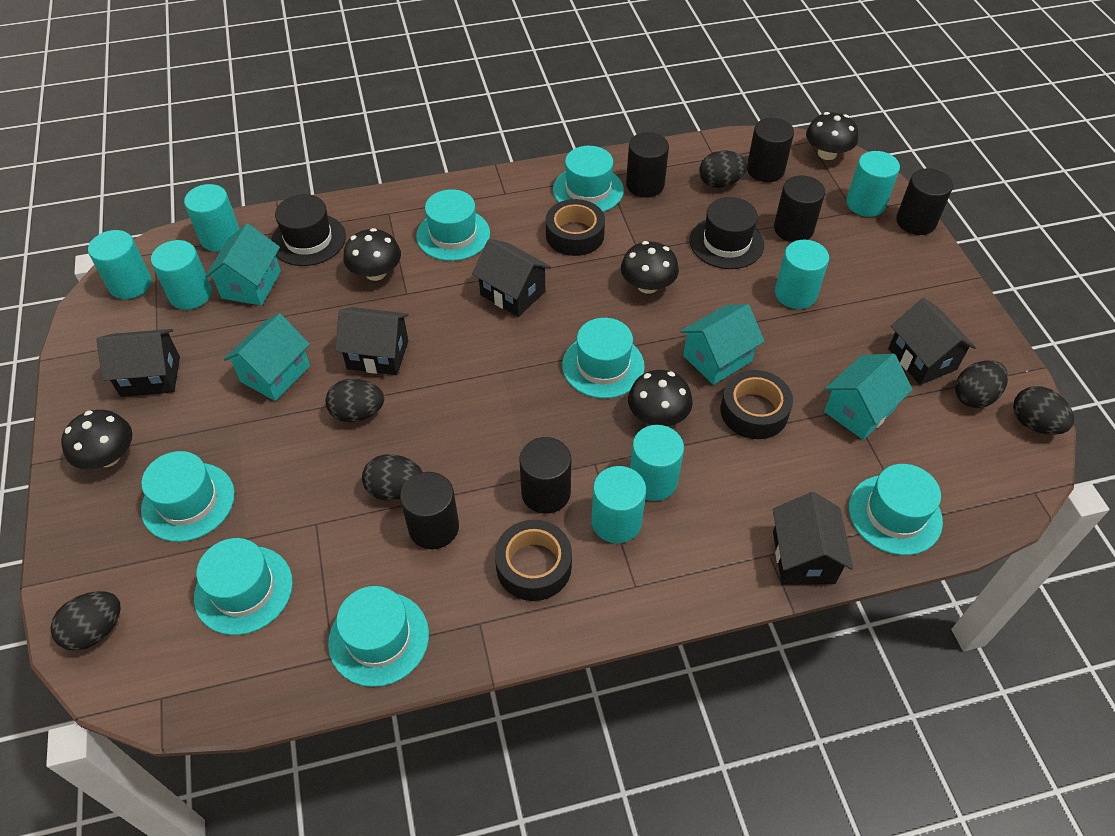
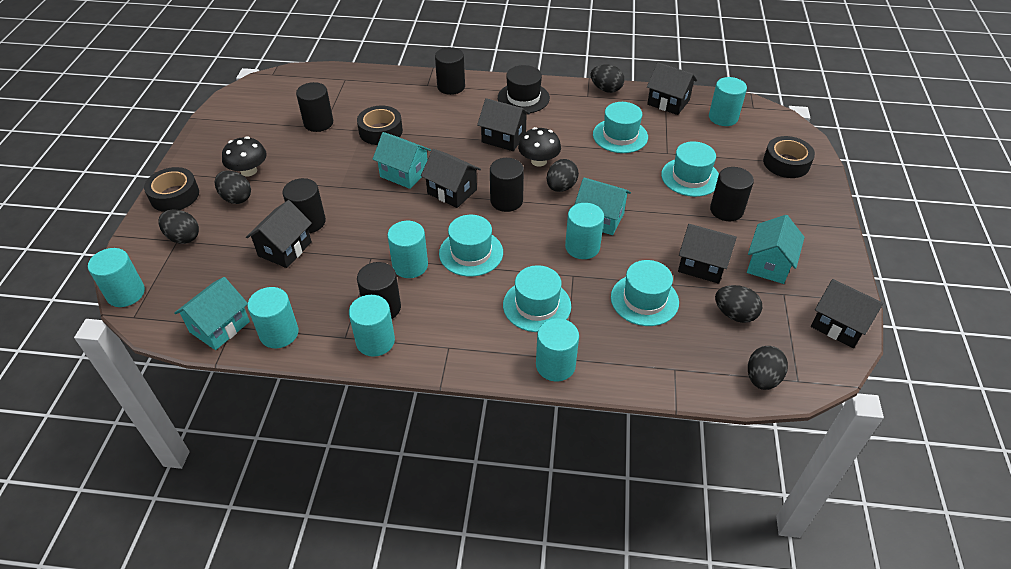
black hat: 2 -> 1
black house: 5 -> 6
black mushroom: 5 -> 2
turquoise hat: 7 -> 5

